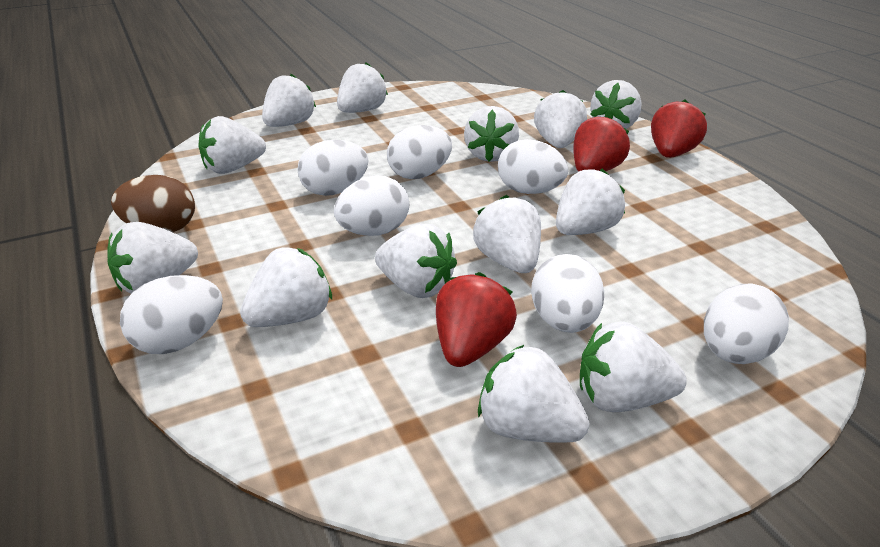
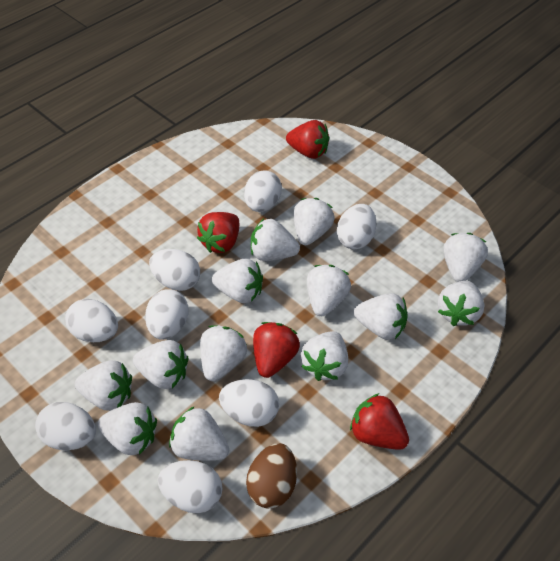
red strawberry: 3 -> 4
white egg: 7 -> 8

